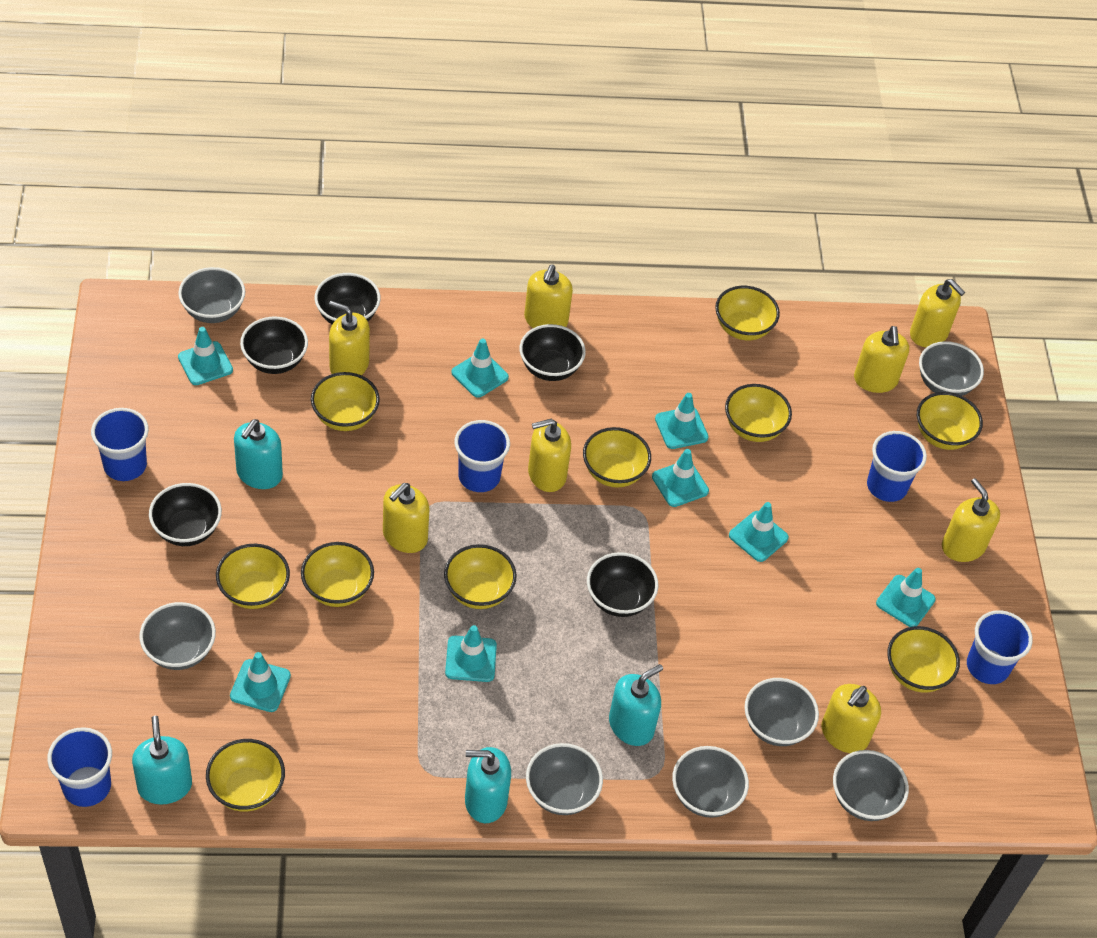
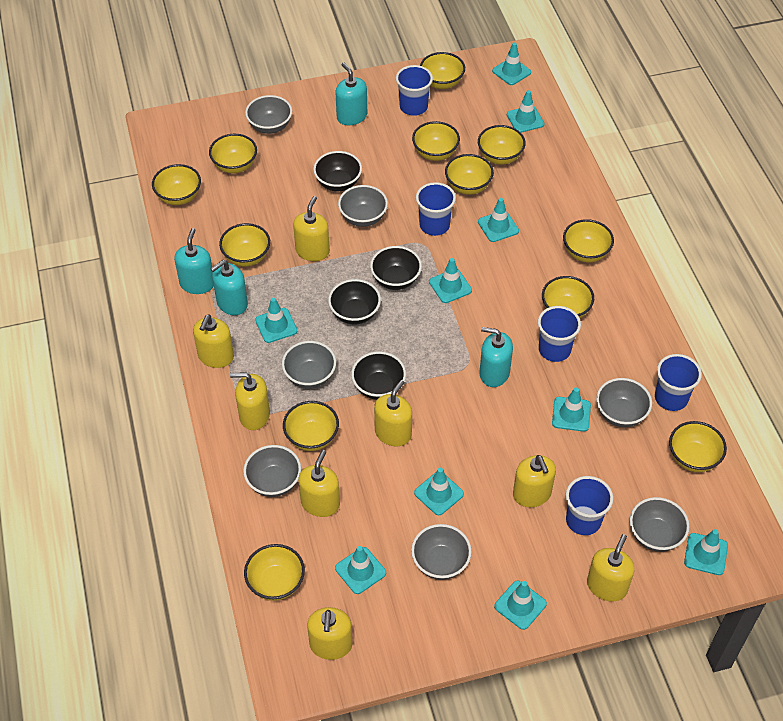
black bowl: 5 -> 4
turquoise traffic cone: 8 -> 10
yellow bowl: 10 -> 12

